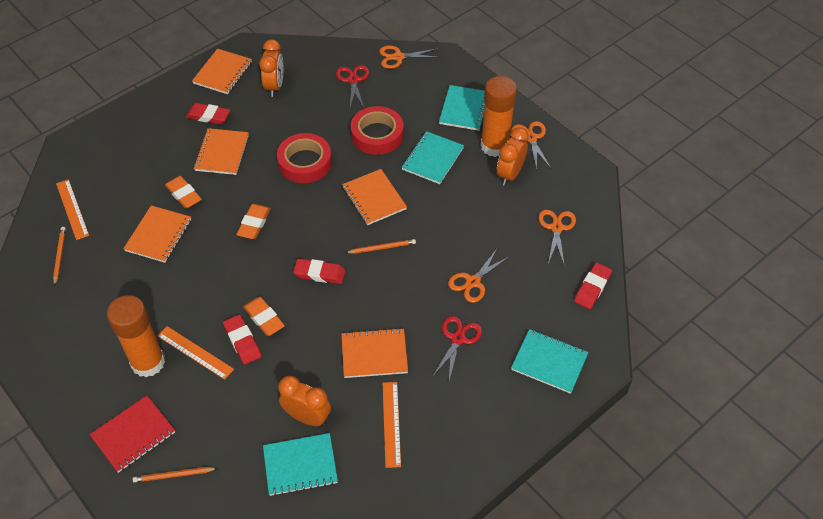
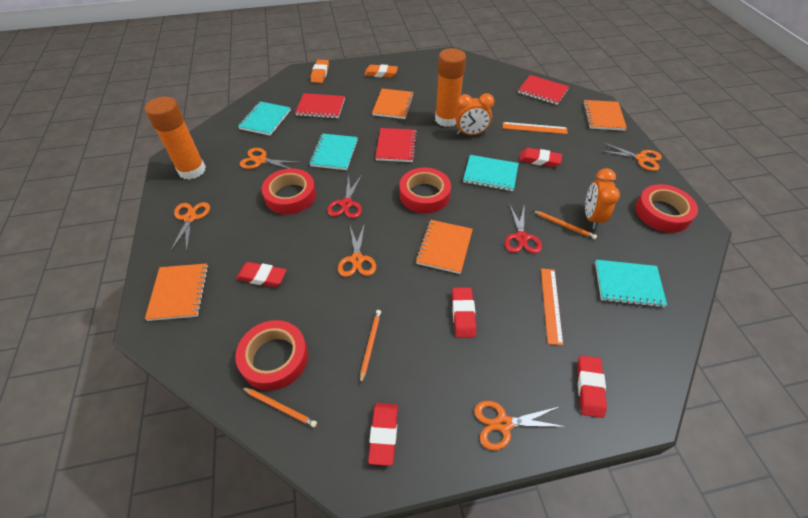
orange clock: 3 -> 2
orange eraser: 3 -> 2
orange notebook: 5 -> 4
orange ruler: 3 -> 2
orange scissors: 4 -> 5
red eraser: 4 -> 5
red notebook: 1 -> 3
red tape: 2 -> 4

